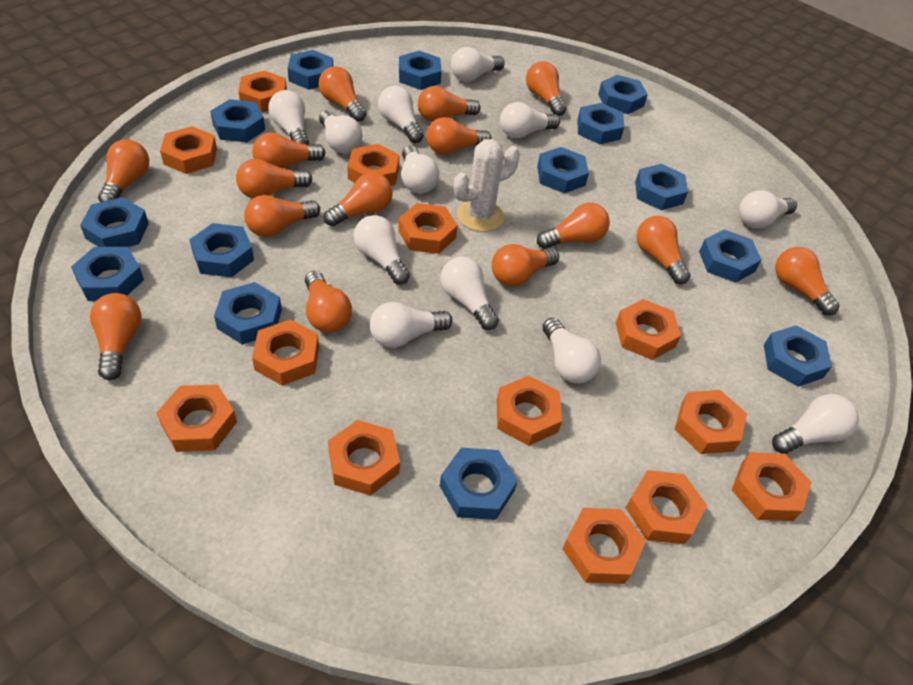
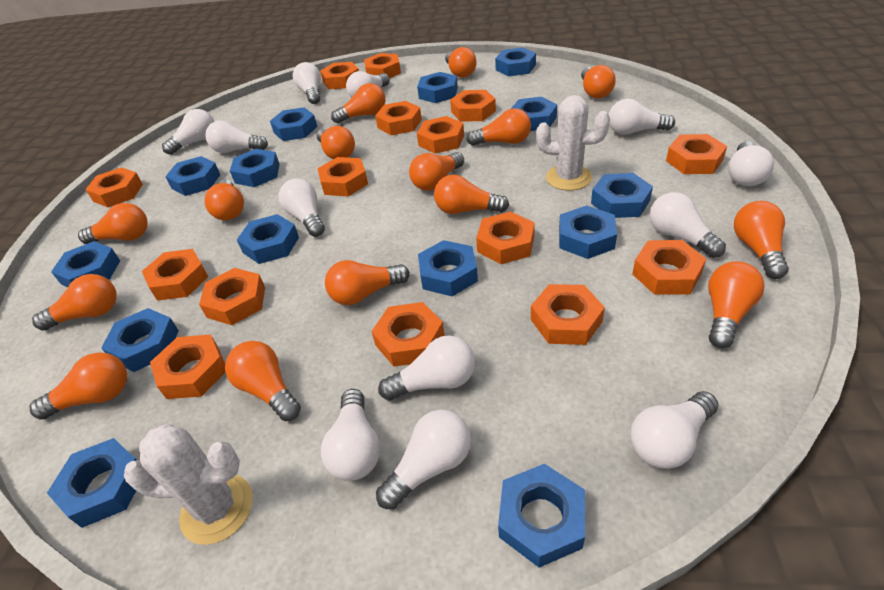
orange nut: 13 -> 15
white cactus: 1 -> 2

